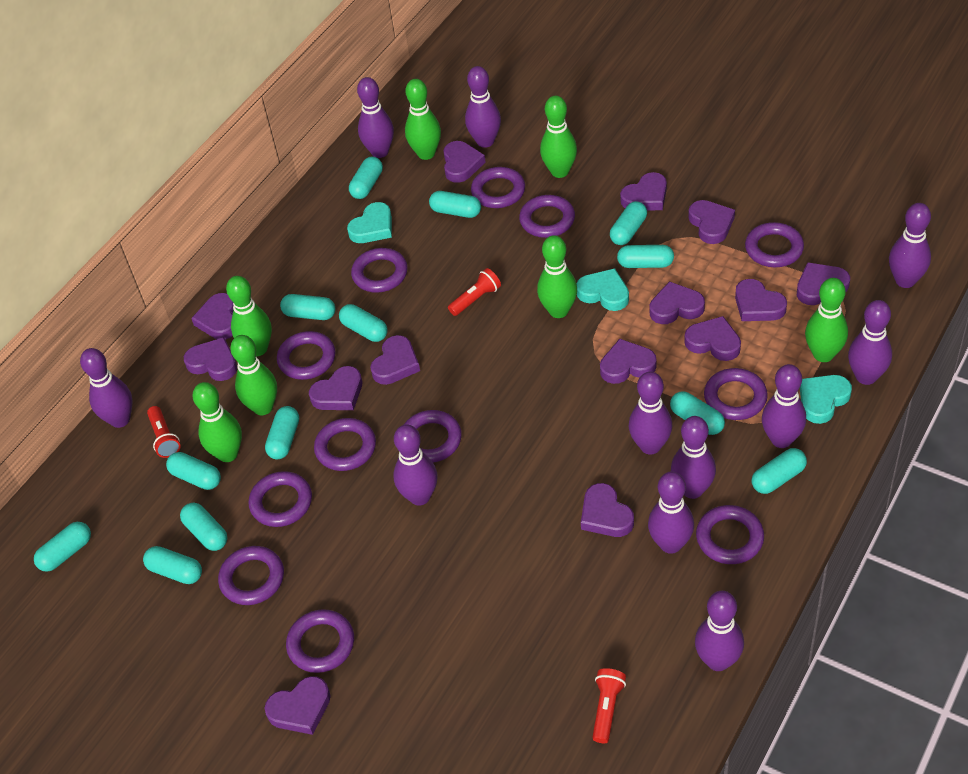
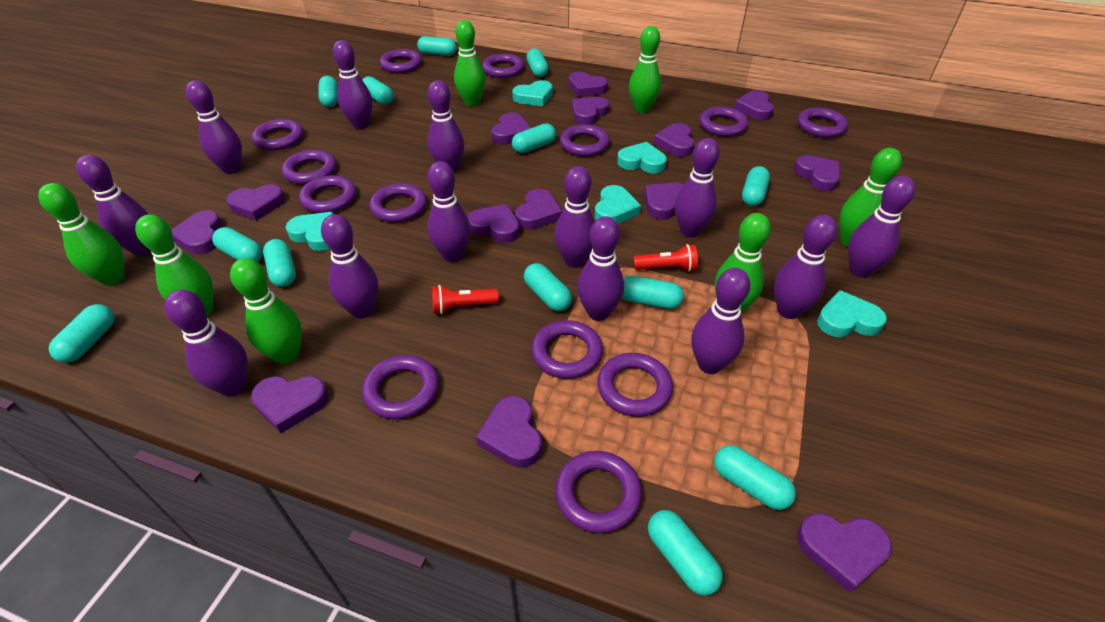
purple bowling pin: 11 -> 13
purple ring: 12 -> 13
red flashlight: 3 -> 2
turquoise heart: 3 -> 5

